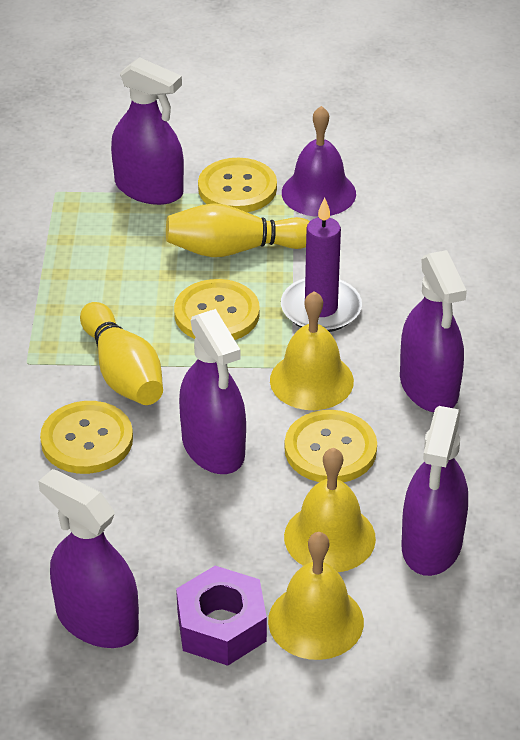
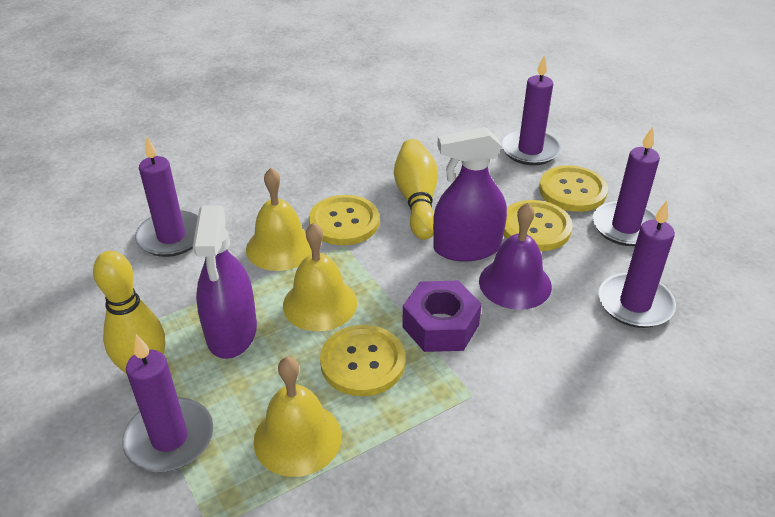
purple candle: 1 -> 5
purple spray bottle: 5 -> 2

